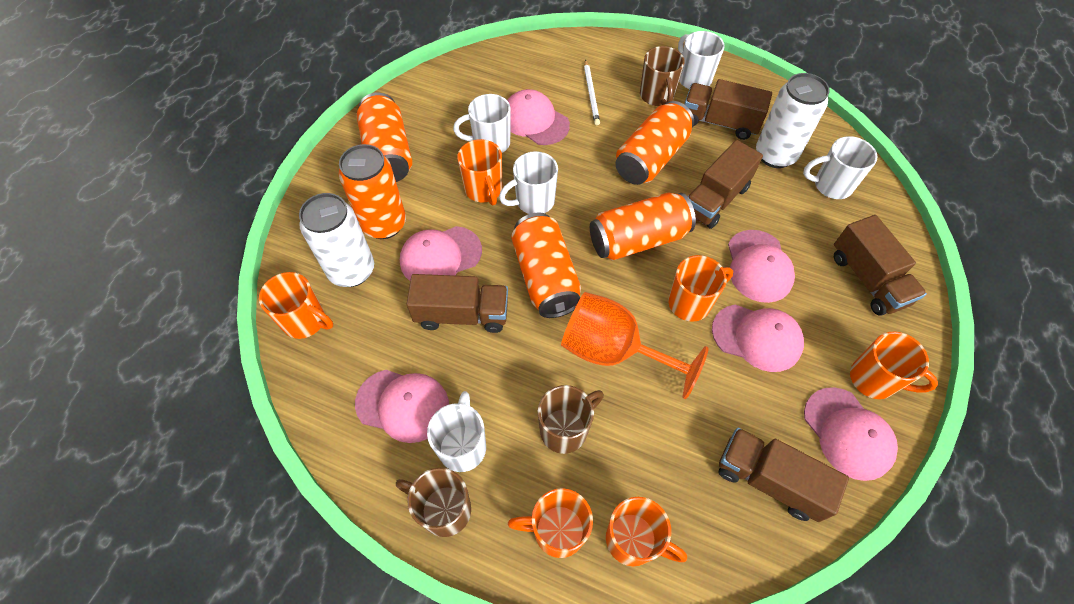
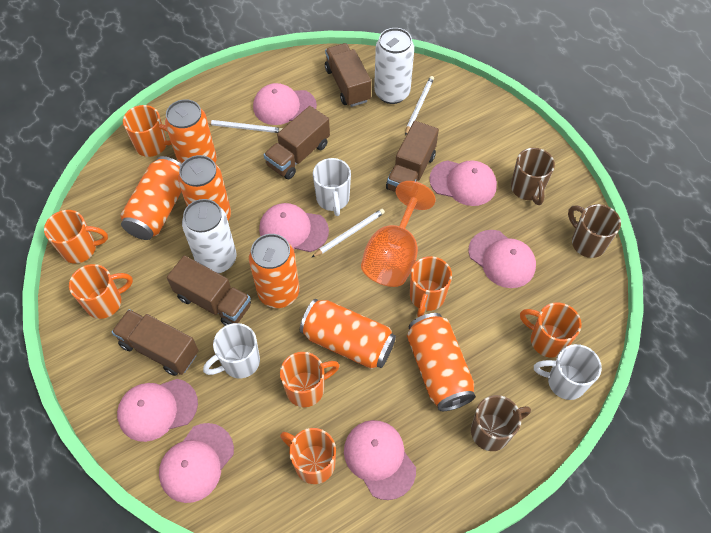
orange can: 5 -> 6
orange mug: 6 -> 7
pink cap: 6 -> 7
white mug: 5 -> 3
white pencil: 1 -> 3

